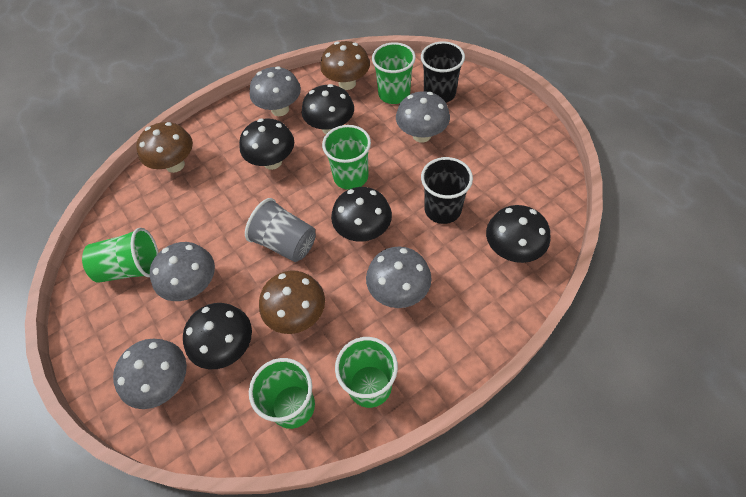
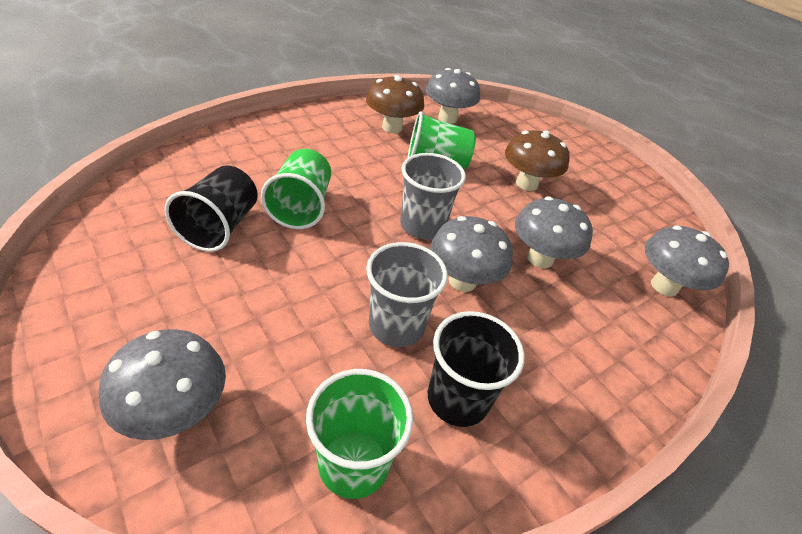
black mushroom: 5 -> 0
brown mushroom: 3 -> 2
green cup: 5 -> 3
grey cup: 1 -> 2

